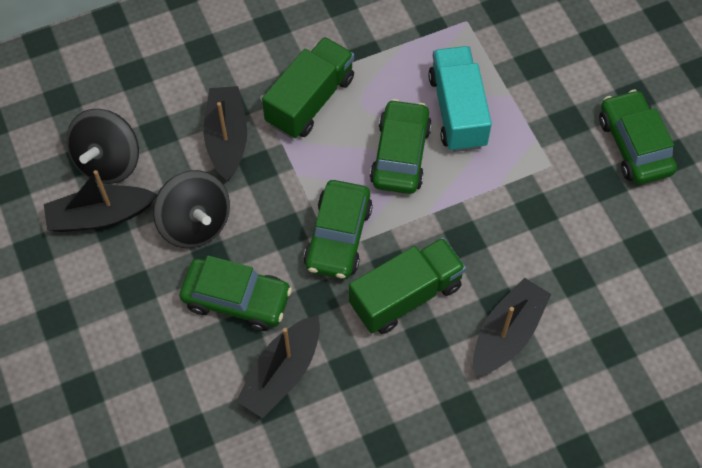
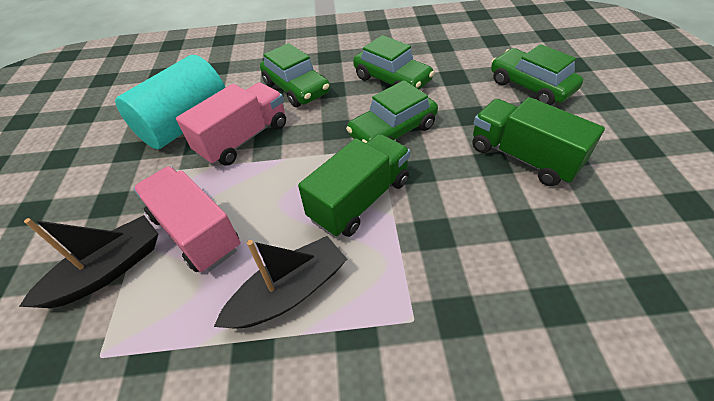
black boat: 4 -> 2
black spinning top: 2 -> 0
pink truck: 0 -> 2
turquoise cylinder: 0 -> 1
turquoise truck: 1 -> 0

